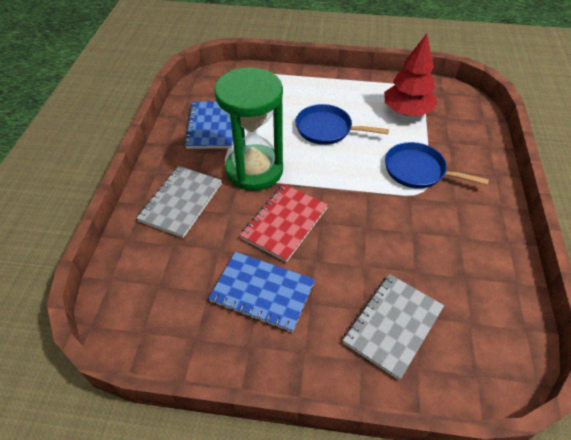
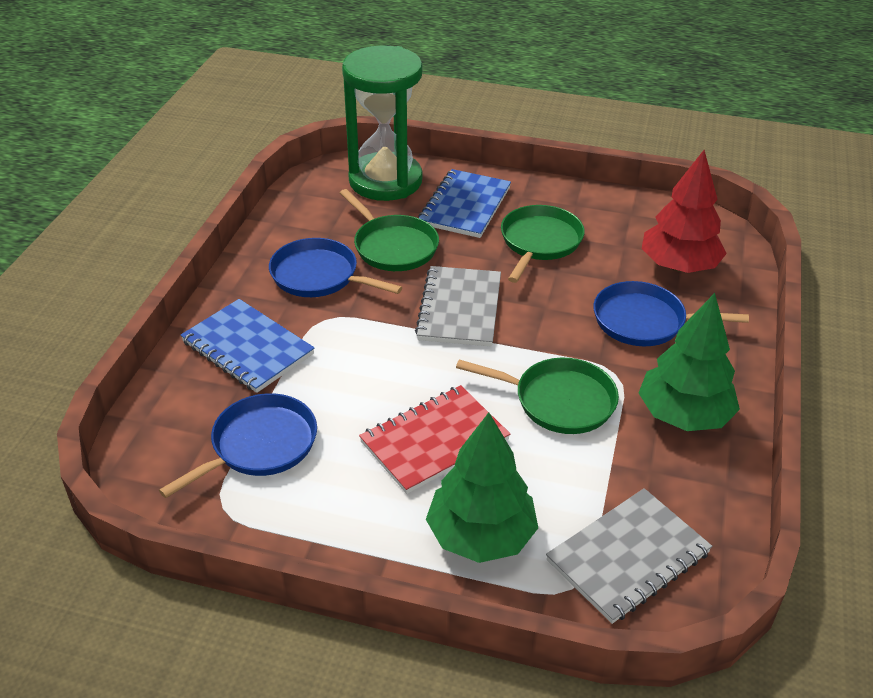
blue pan: 2 -> 3
green pan: 0 -> 3
green tree: 0 -> 2

